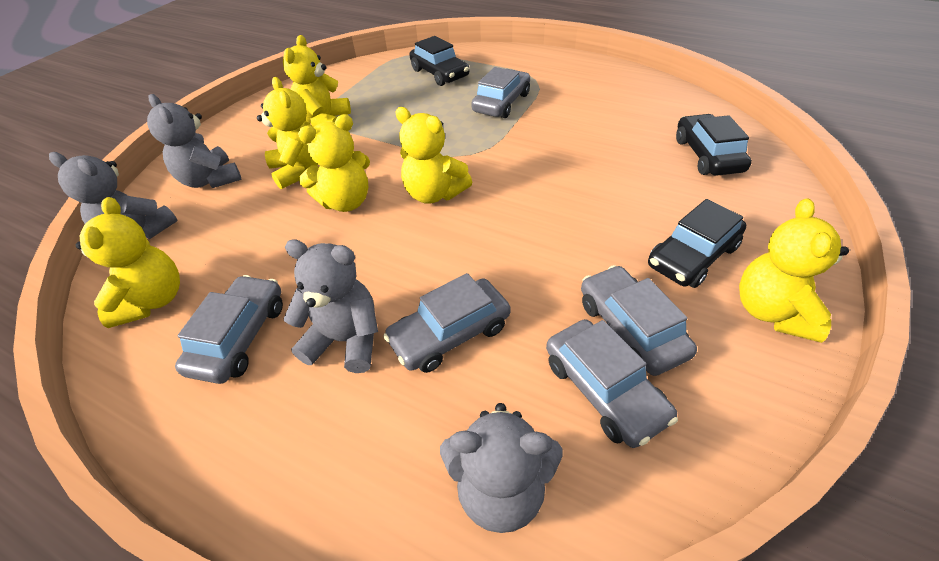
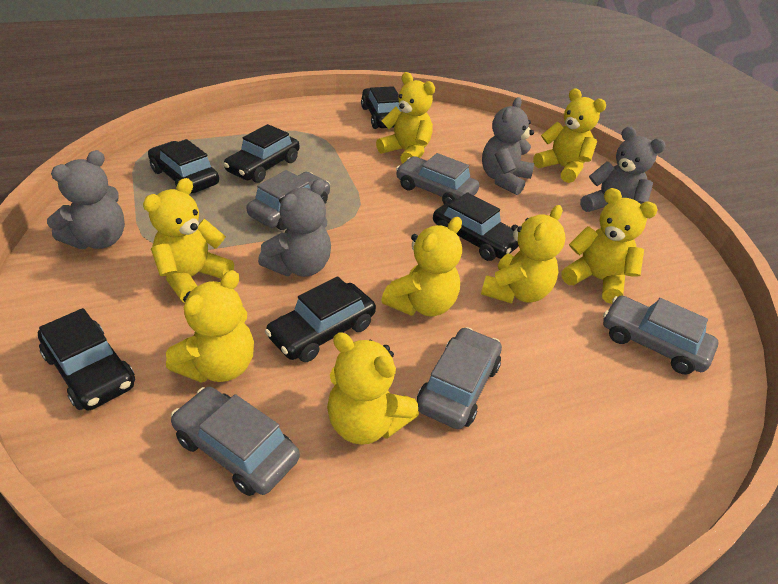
black car: 3 -> 6
yellow teddy bear: 6 -> 8

